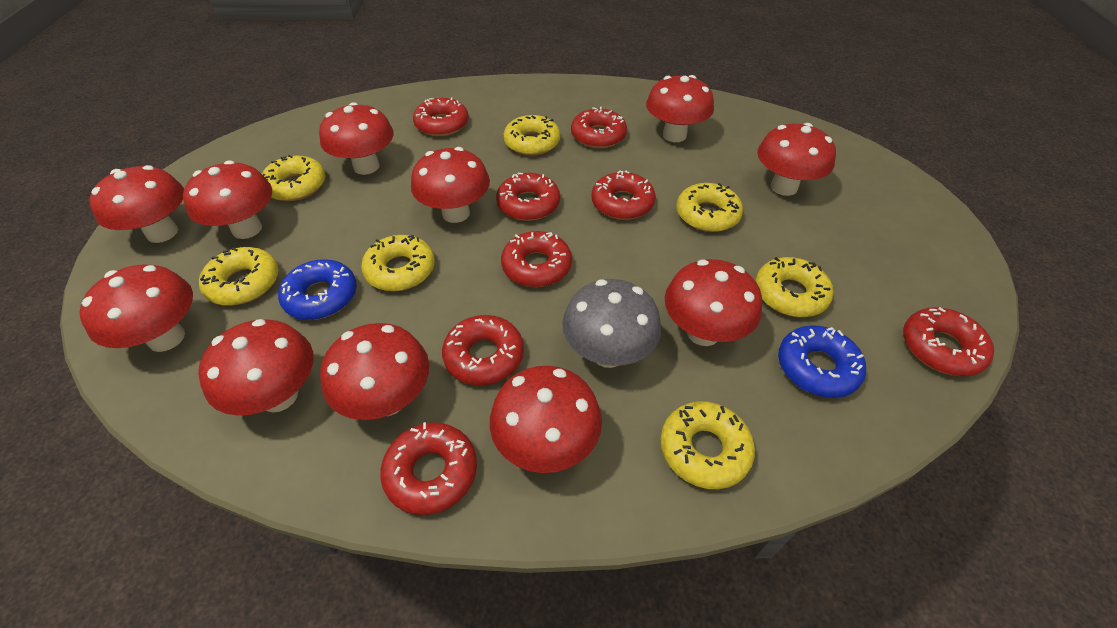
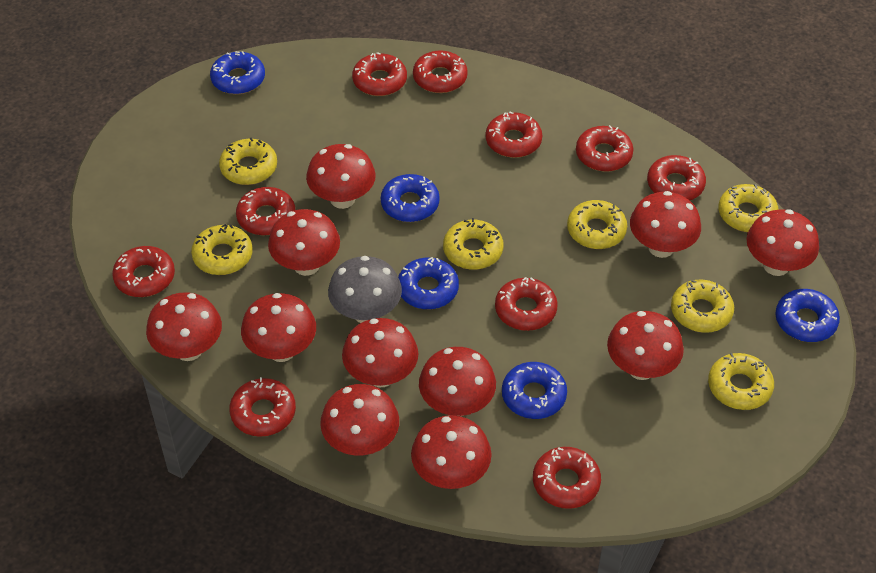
blue donut: 2 -> 5
red donut: 8 -> 10

